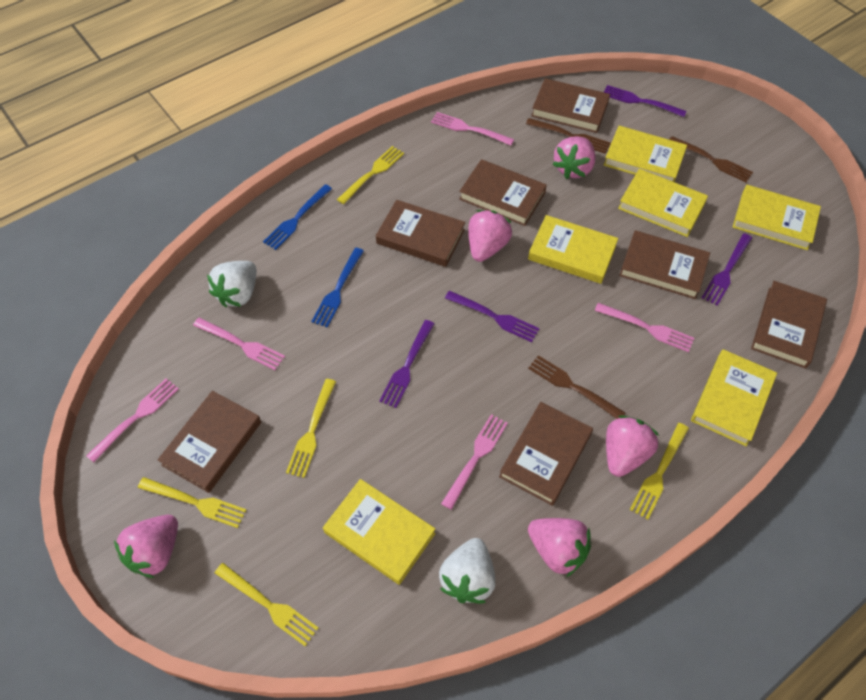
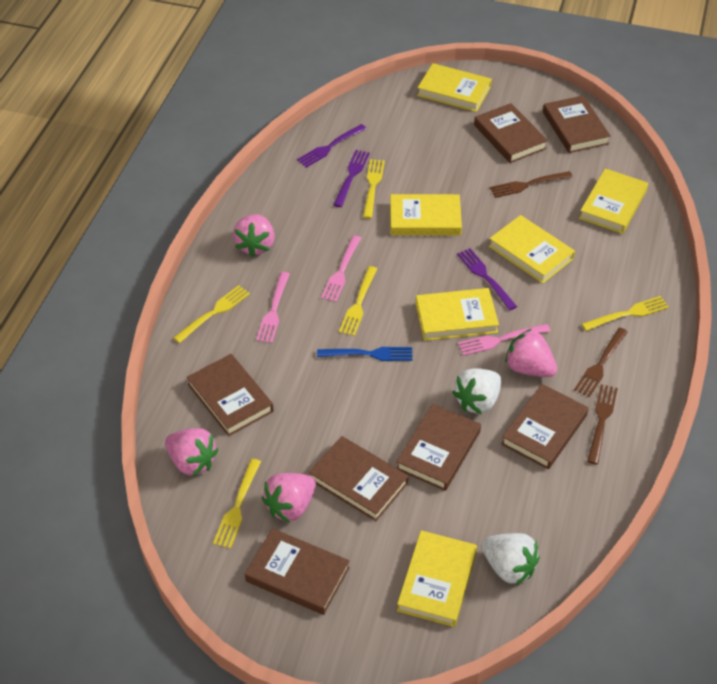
blue fork: 2 -> 1
pink fork: 5 -> 3
pink strawberry: 5 -> 4
purple fork: 4 -> 3

